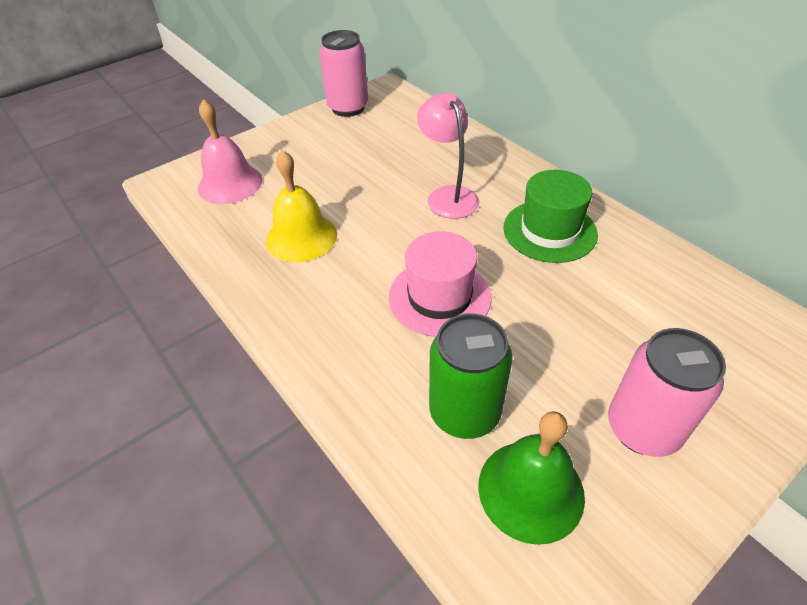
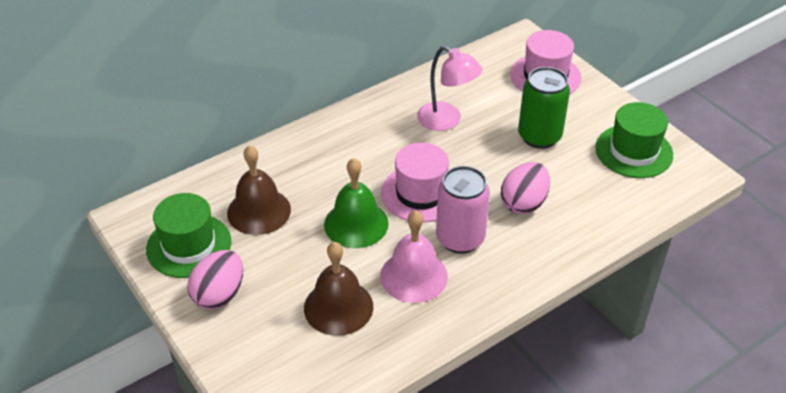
brown bell: 0 -> 2
green hat: 1 -> 2
pink can: 2 -> 1
pink egg: 0 -> 2
pink hat: 1 -> 2
yellow bell: 1 -> 0

